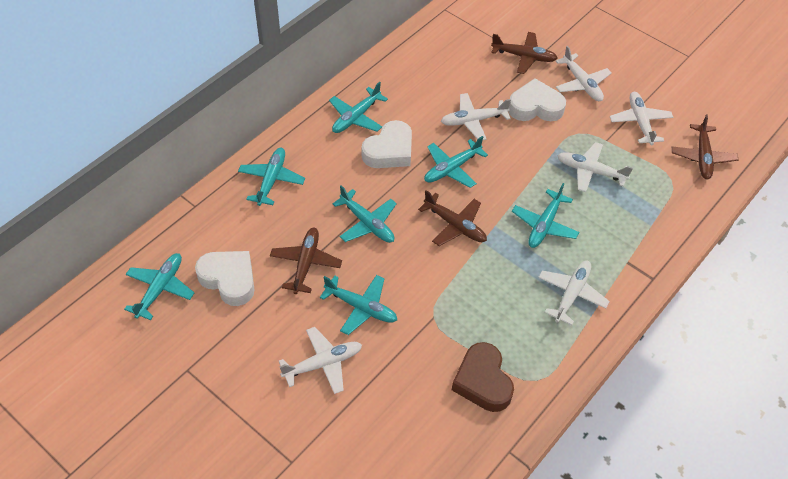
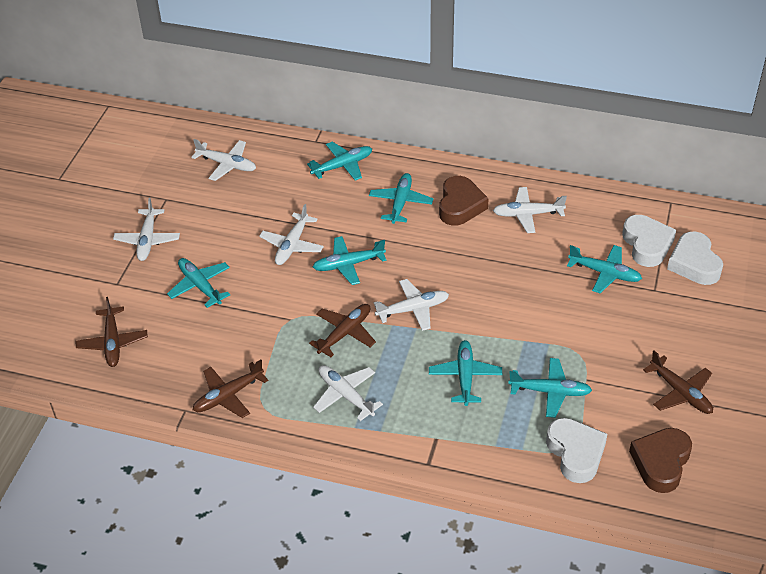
brown heart: 1 -> 2

